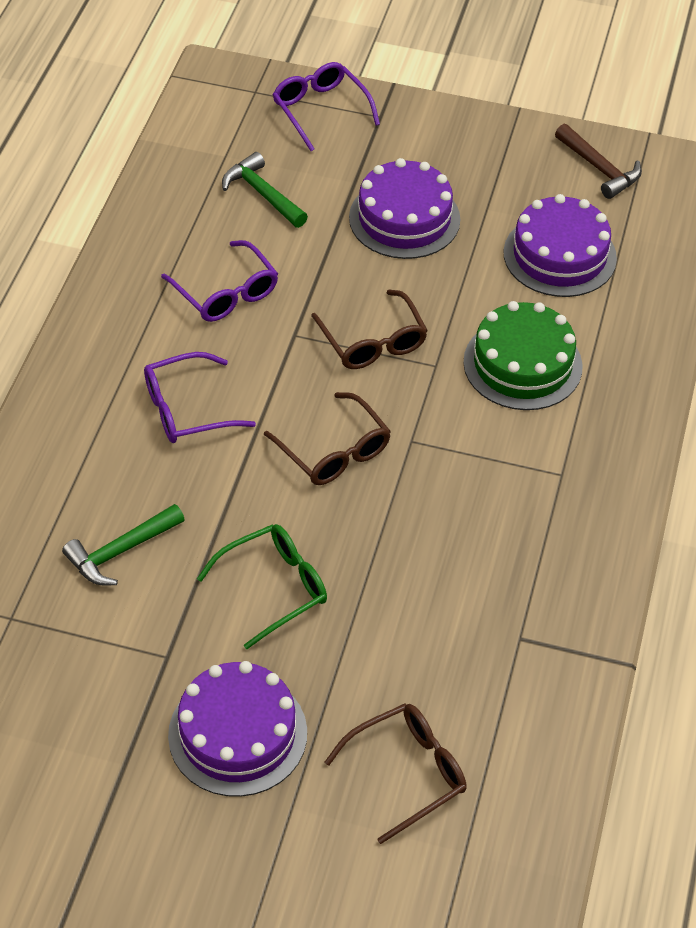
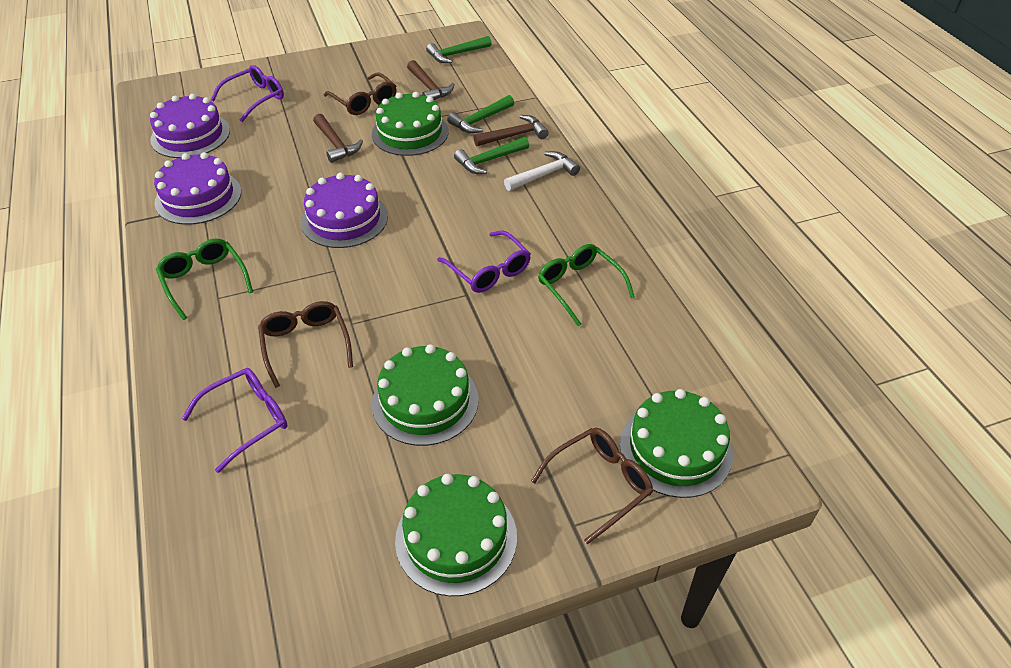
brown hammer: 1 -> 3
green cake: 1 -> 4
green glasses: 1 -> 2
green hammer: 2 -> 3
white hammer: 0 -> 1

